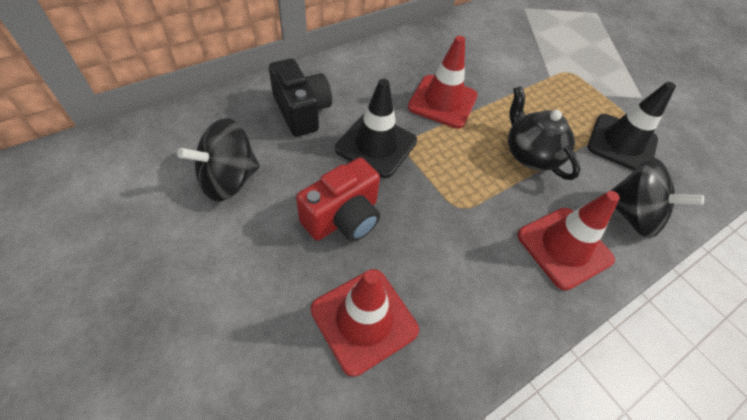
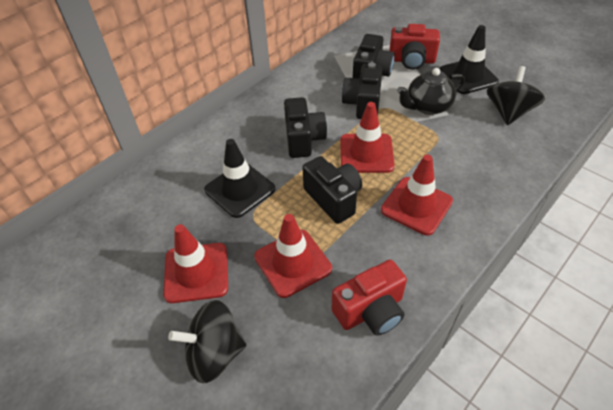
black camera: 1 -> 4
red camera: 1 -> 2
red traffic cone: 3 -> 4

